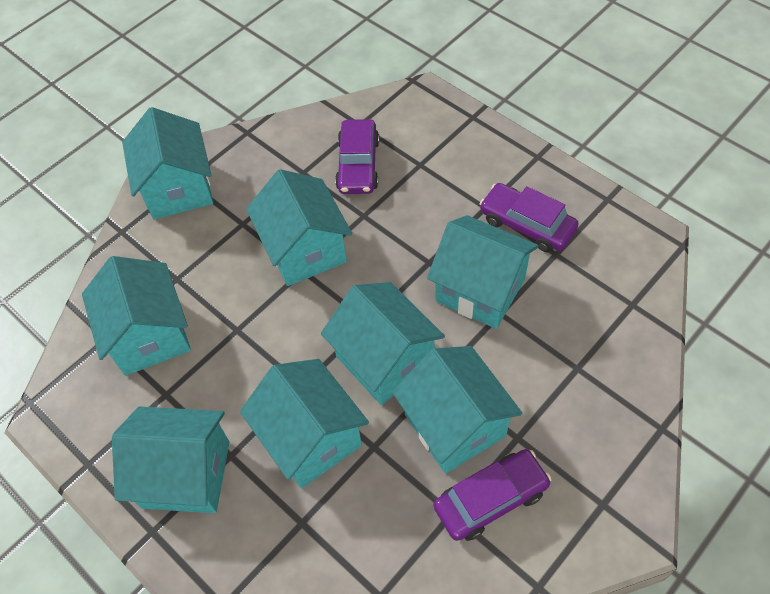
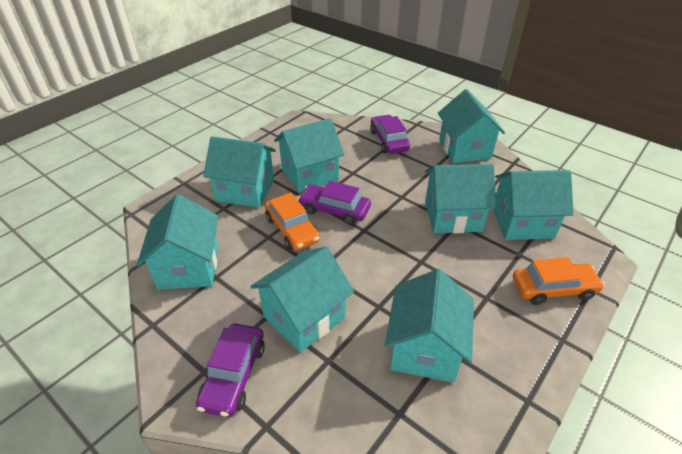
orange car: 0 -> 2

